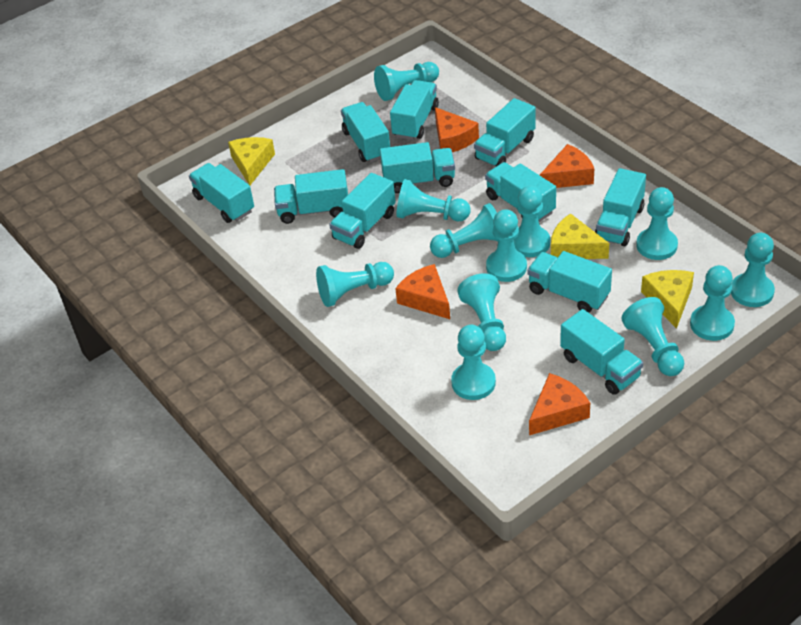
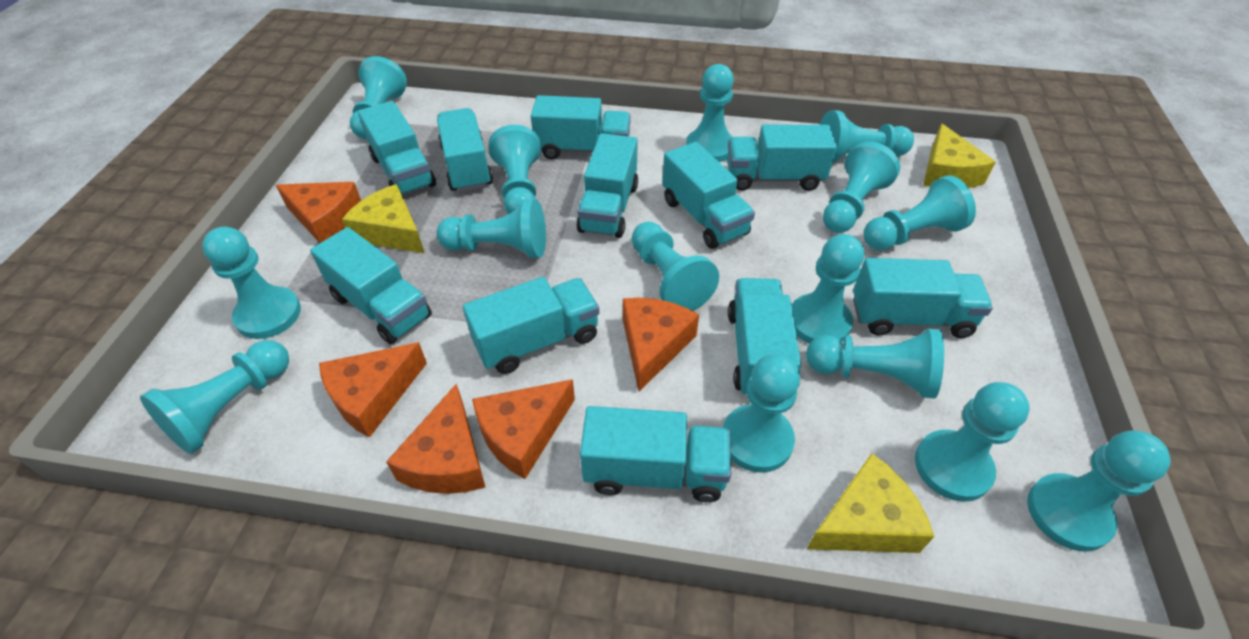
orange cheese: 4 -> 5
turquoise pawn: 12 -> 15

